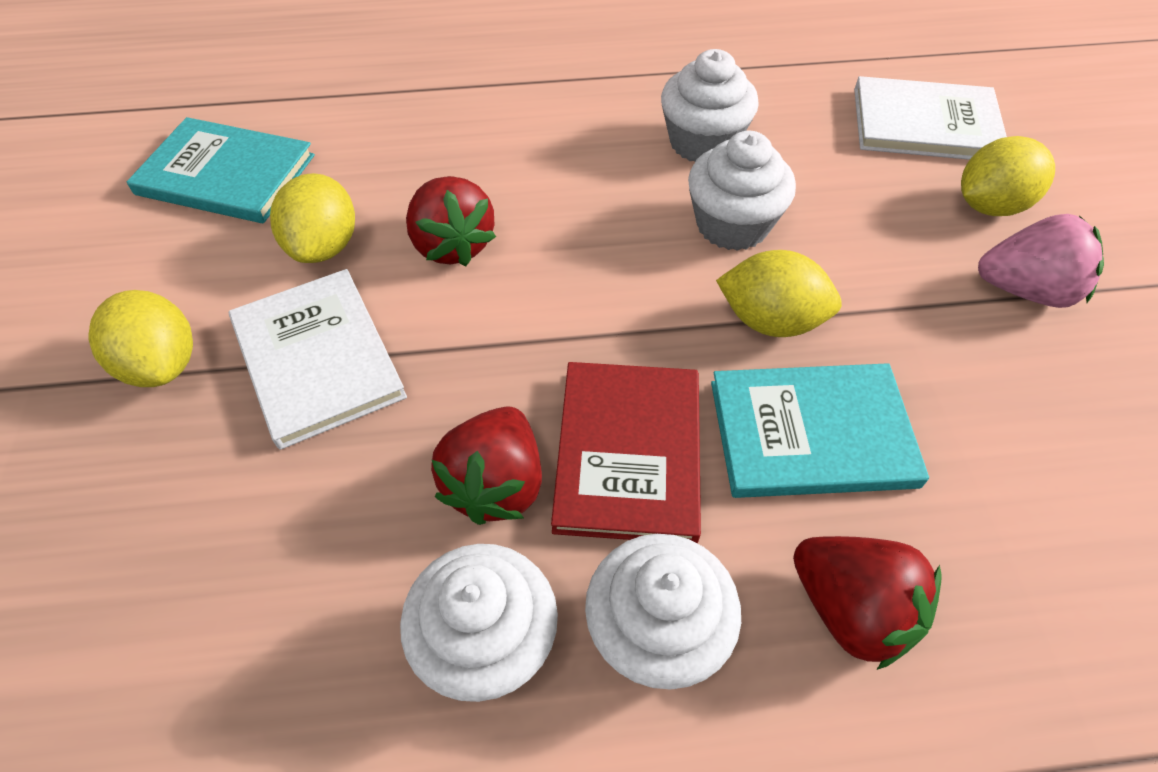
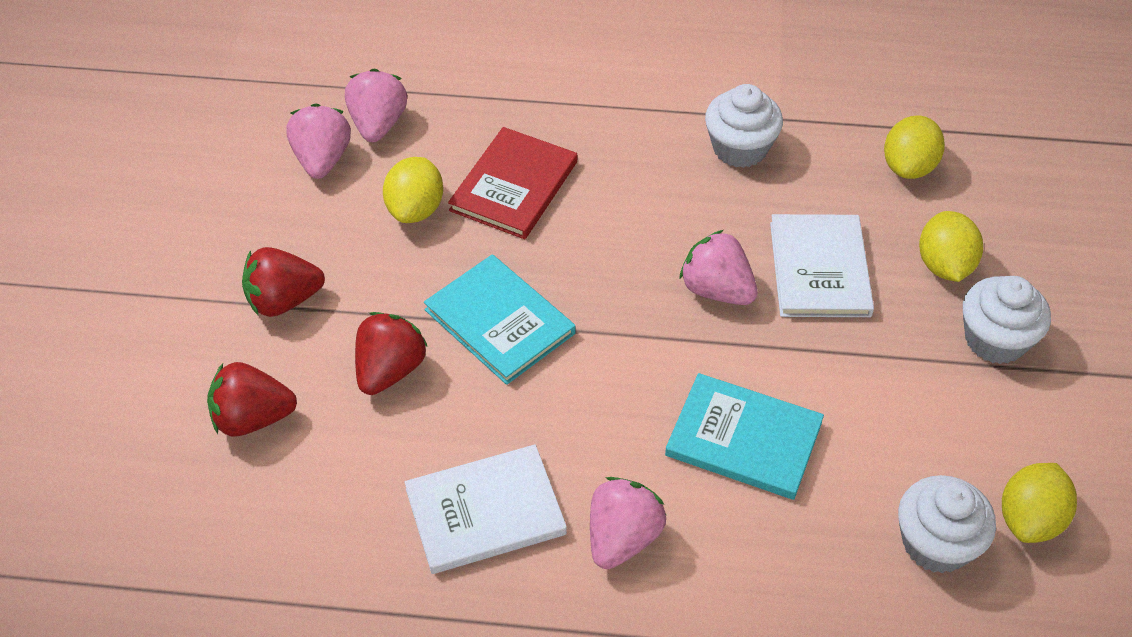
pink strawberry: 1 -> 4
white cupcake: 4 -> 3

